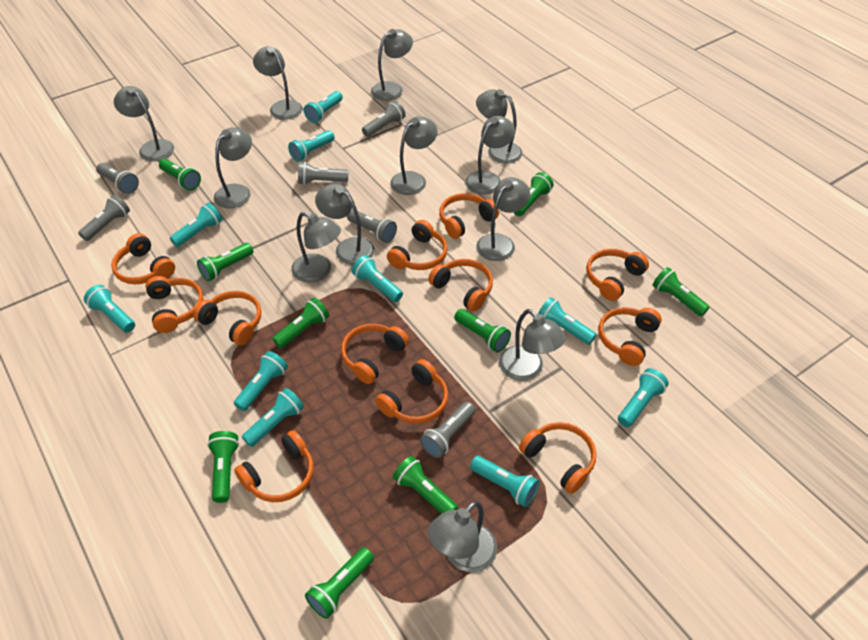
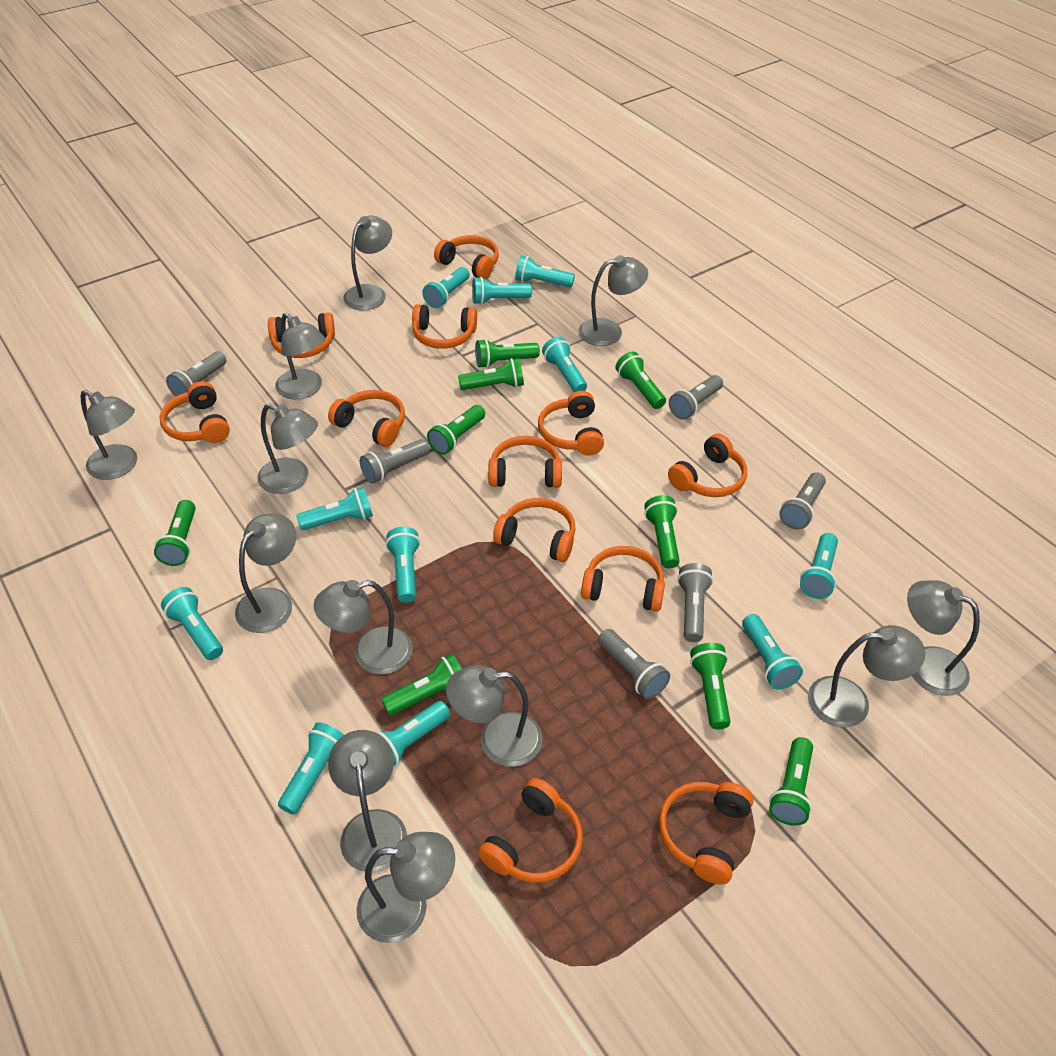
turquoise flashlight: 10 -> 11

